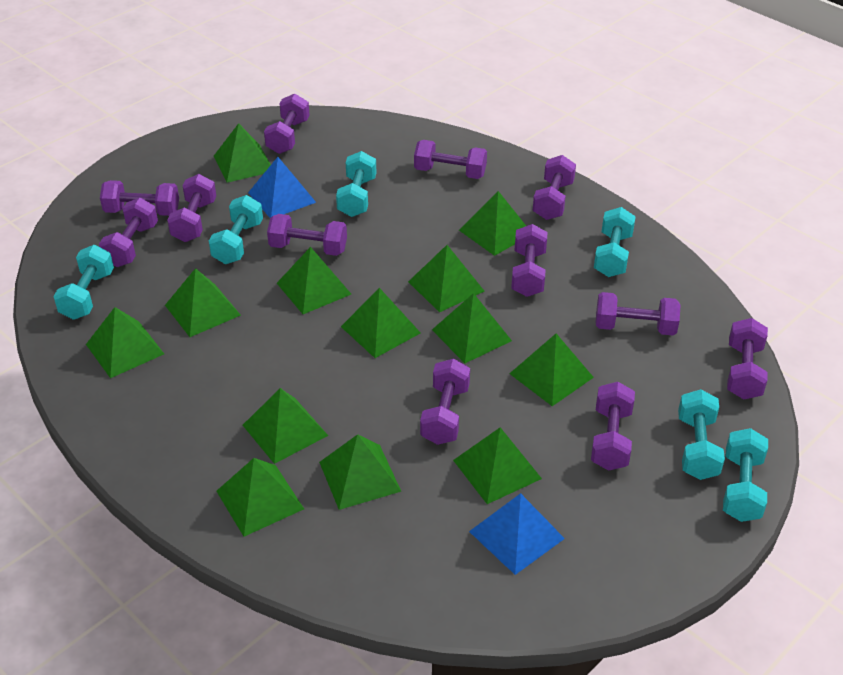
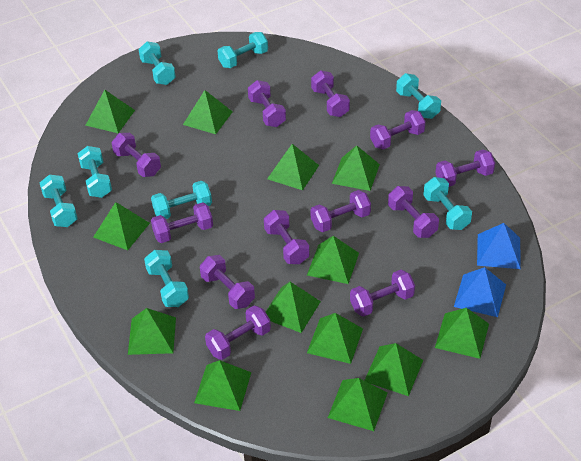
turquoise dumbbell: 6 -> 8

